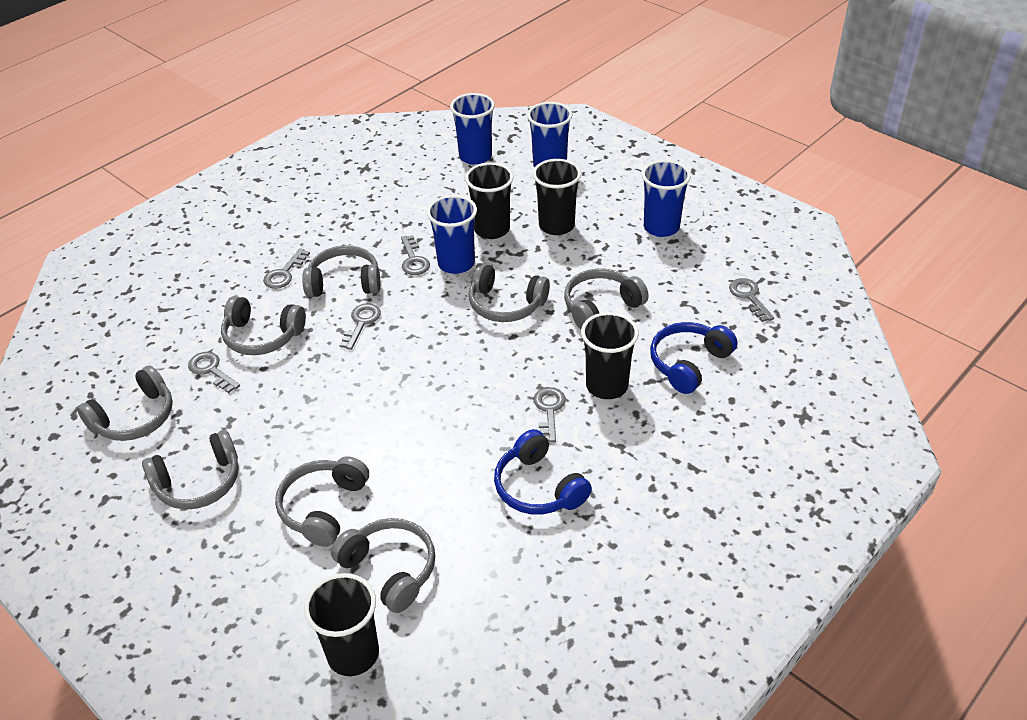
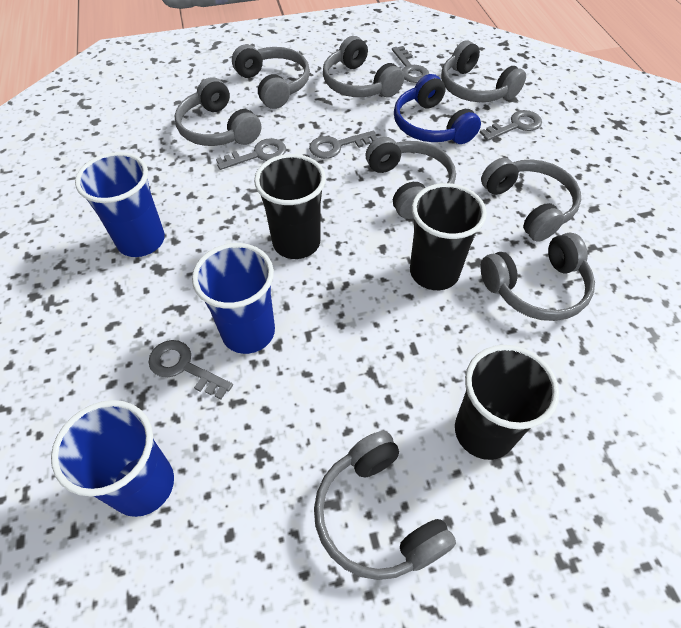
black cup: 4 -> 3
blue cup: 4 -> 3
blue headphones: 2 -> 1
grey key: 6 -> 5

